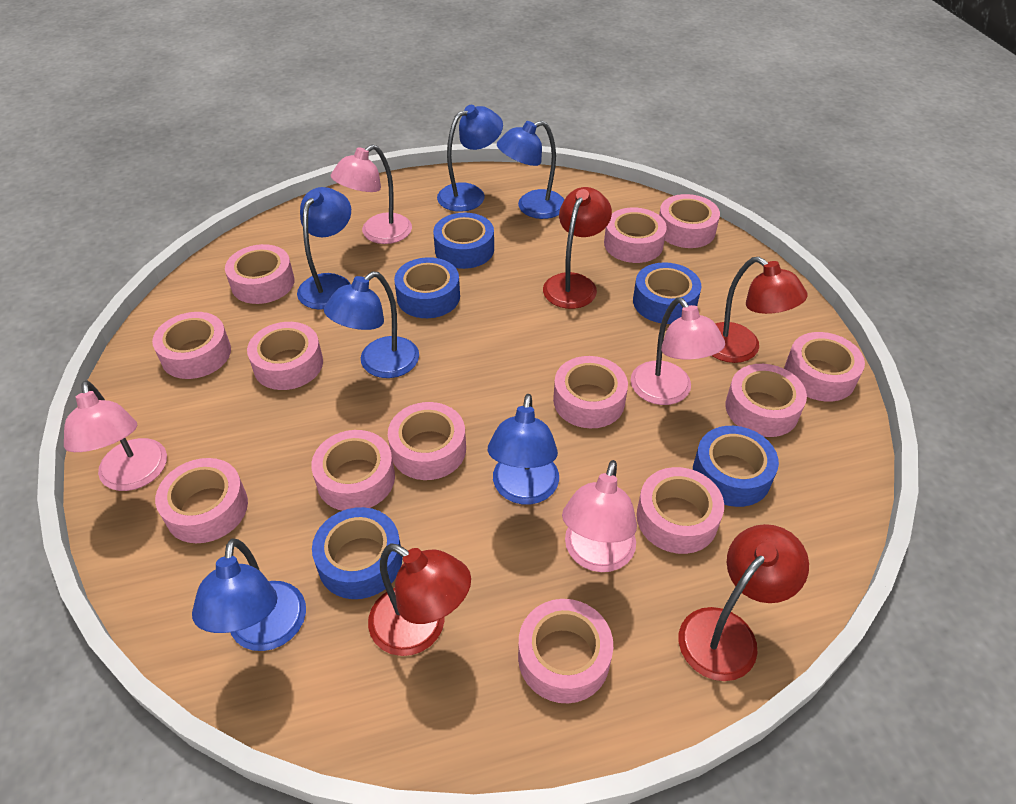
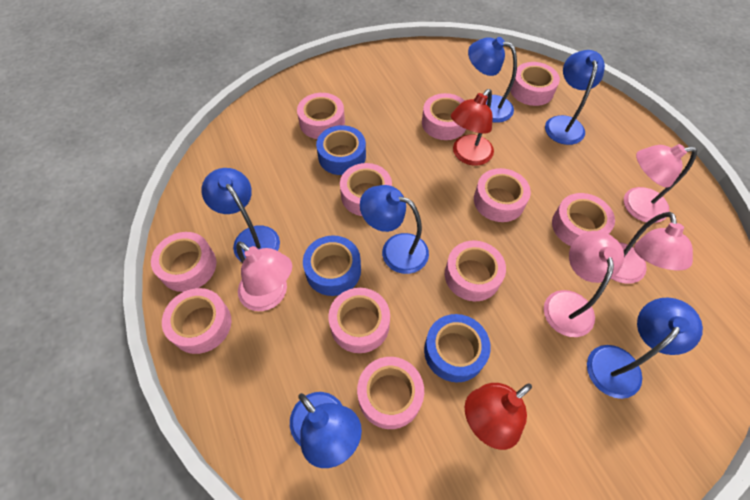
blue tape: 5 -> 3
pink tape: 13 -> 11
red lamp: 4 -> 2

